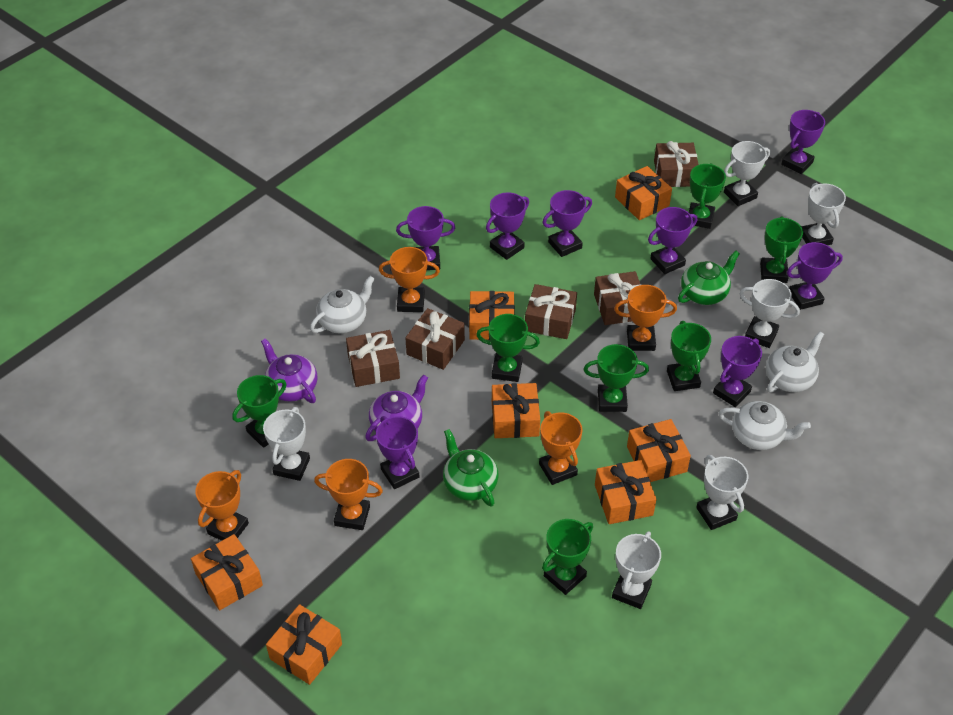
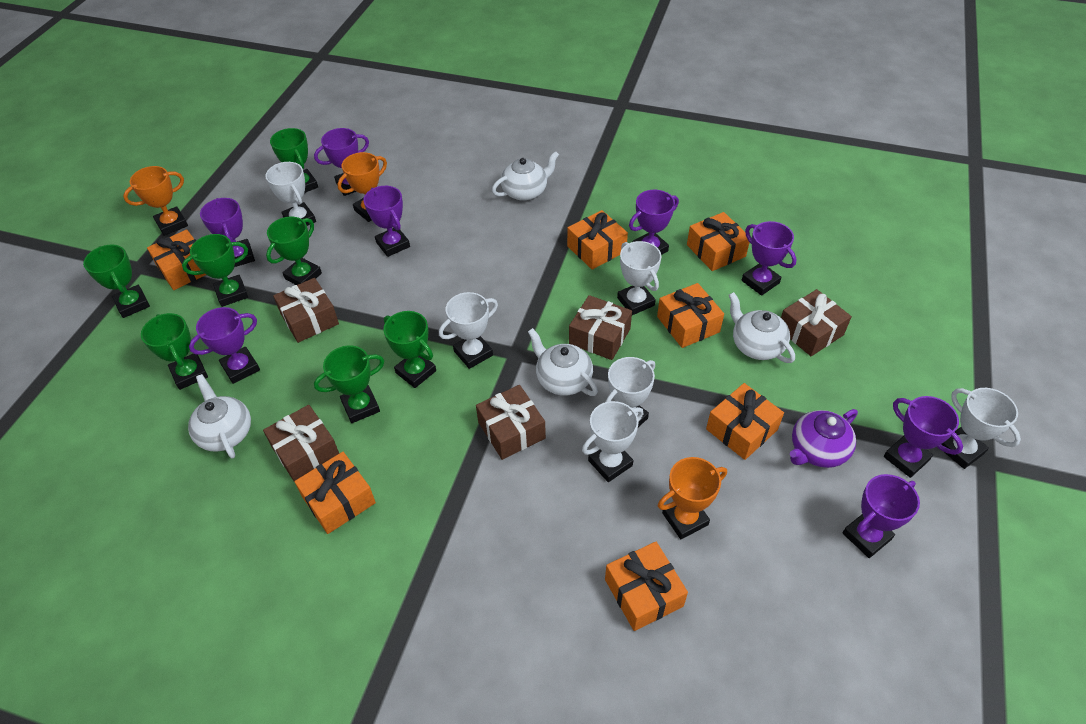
green teapot: 2 -> 0
orange trophy: 5 -> 3
purple teapot: 2 -> 1
white teapot: 3 -> 4

